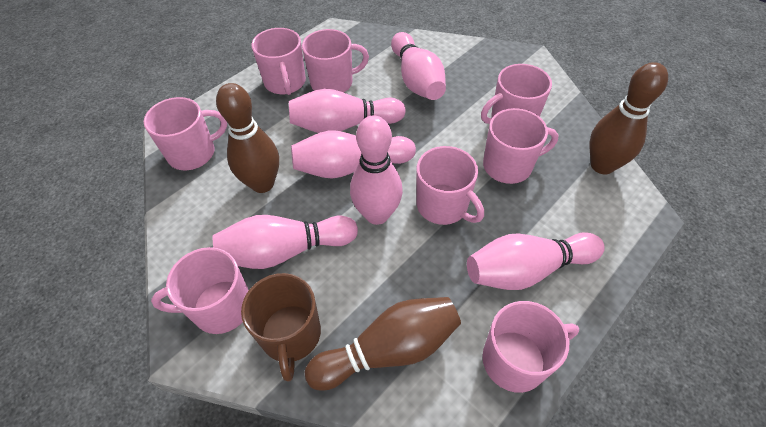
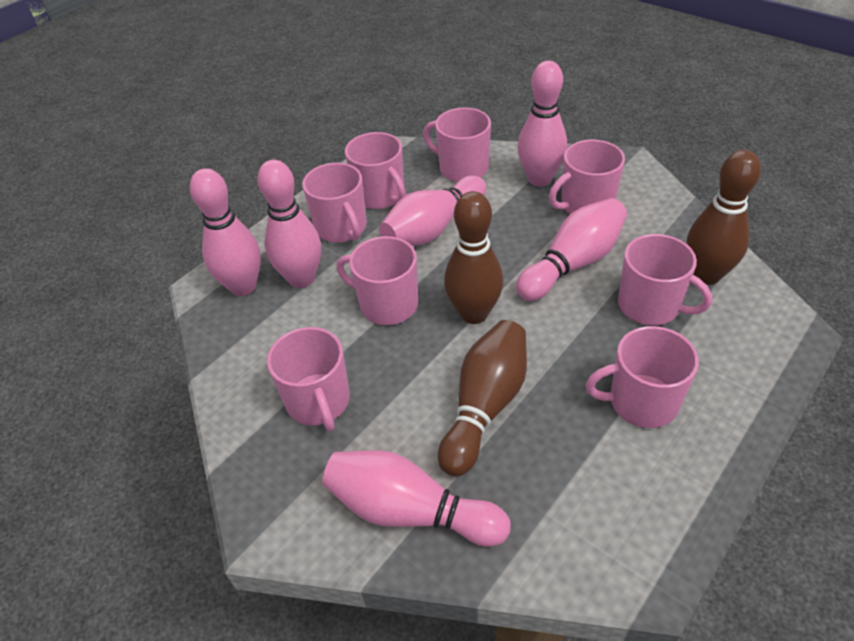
brown mug: 1 -> 0

